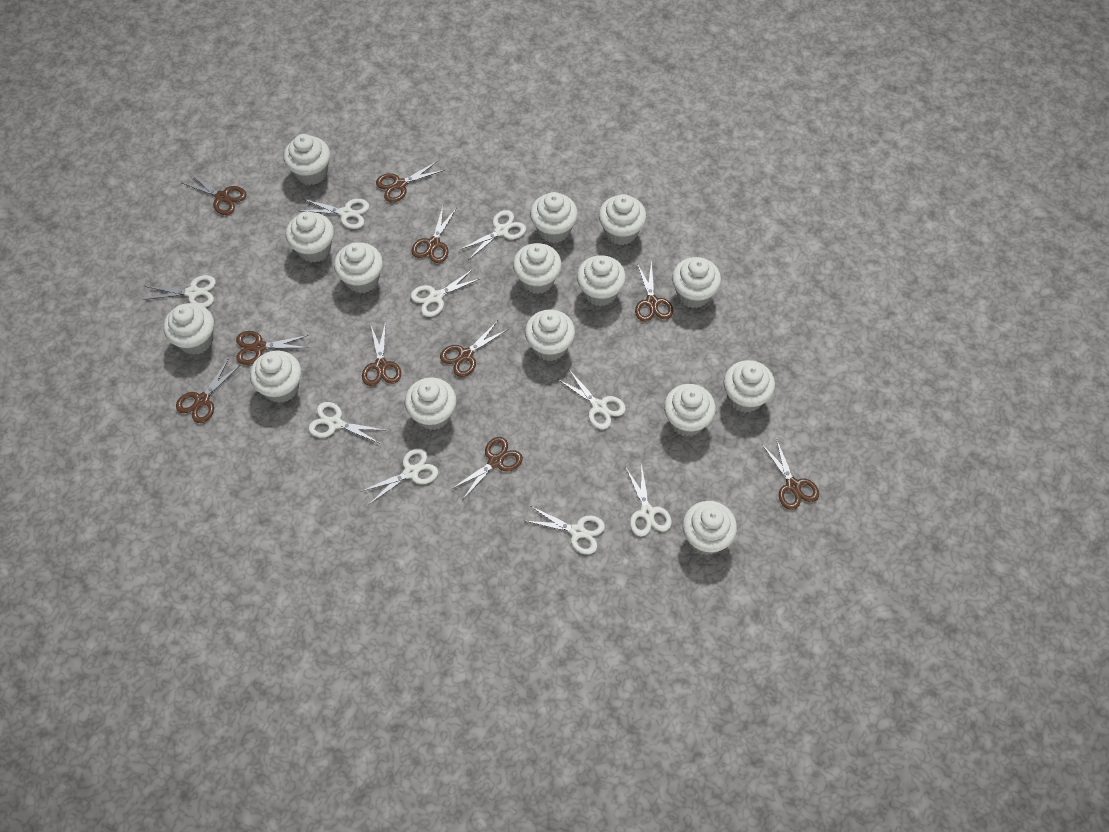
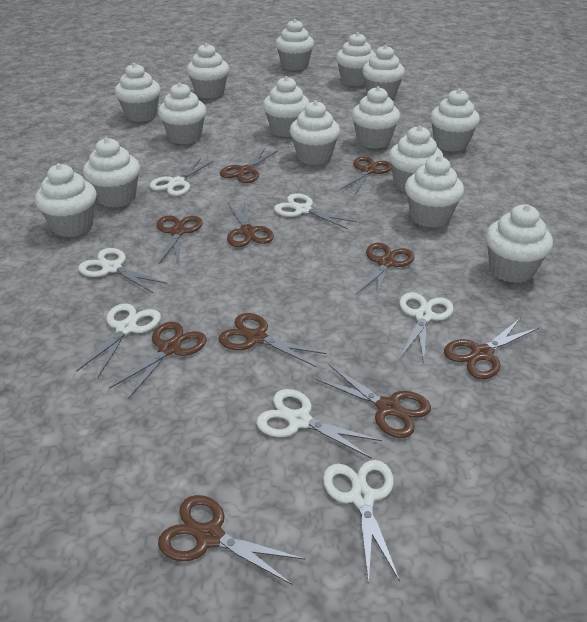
white scissors: 9 -> 7

